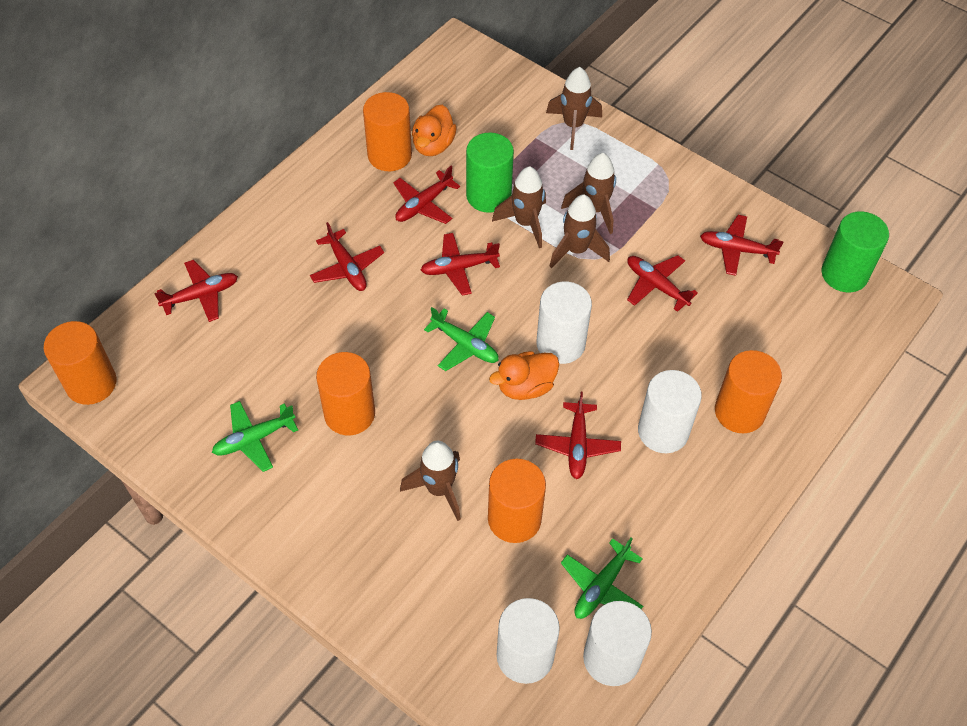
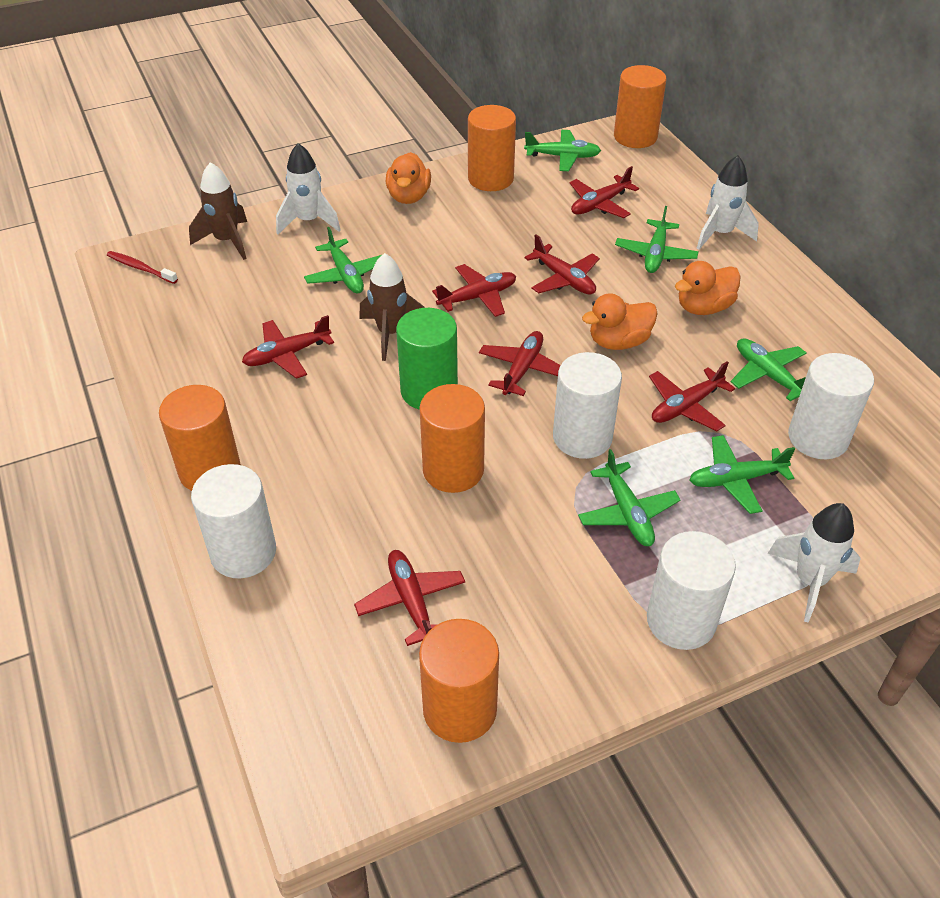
brown rocket: 5 -> 2
green cylinder: 2 -> 1
green plane: 3 -> 6
orange duck: 2 -> 3
red toothbrush: 0 -> 1
white rocket: 0 -> 3

